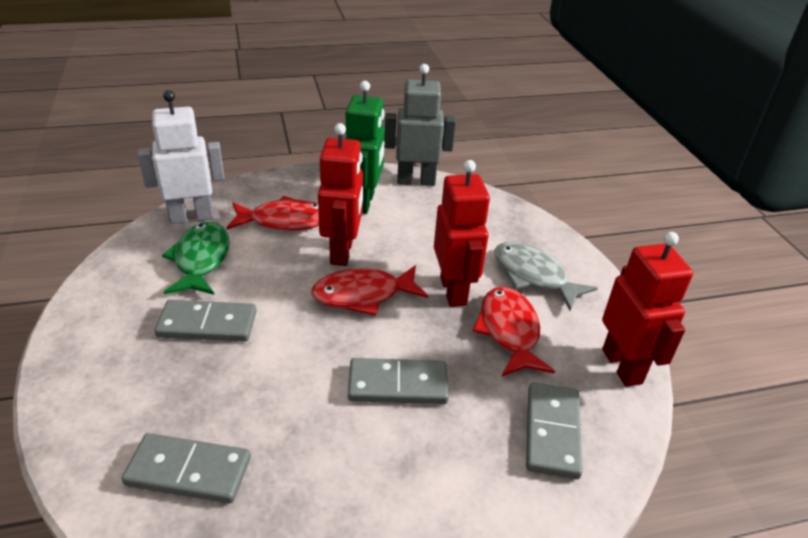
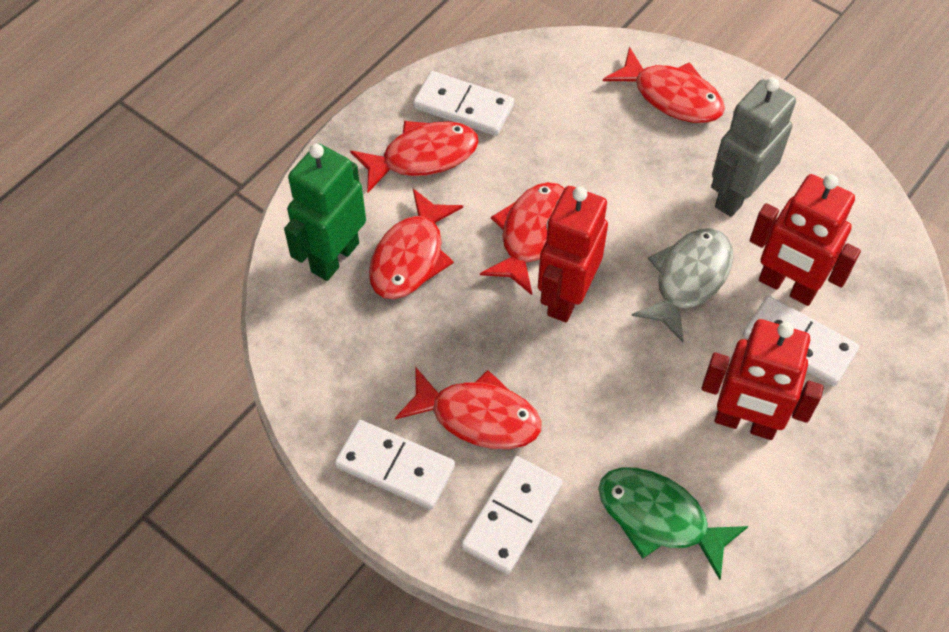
grey domino: 4 -> 0
red fish: 3 -> 5
white domino: 0 -> 4
white robot: 1 -> 0

